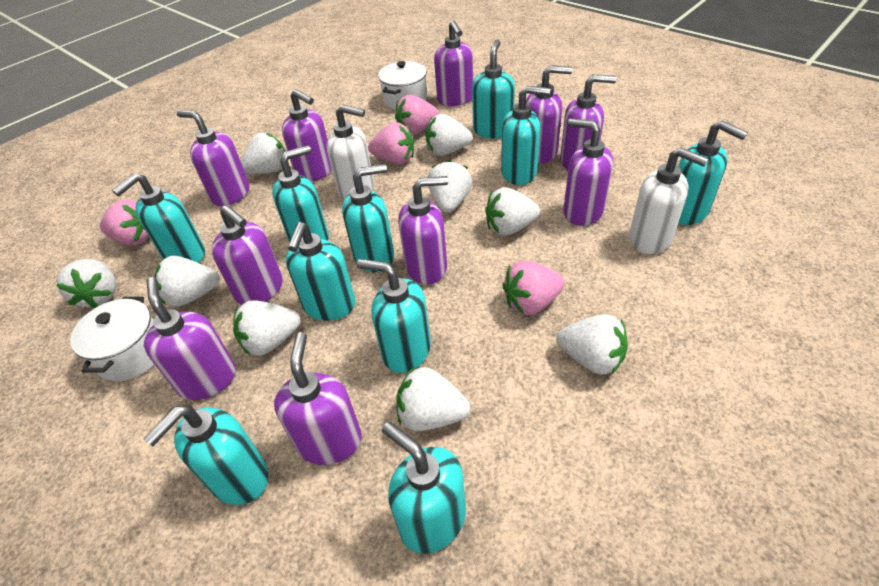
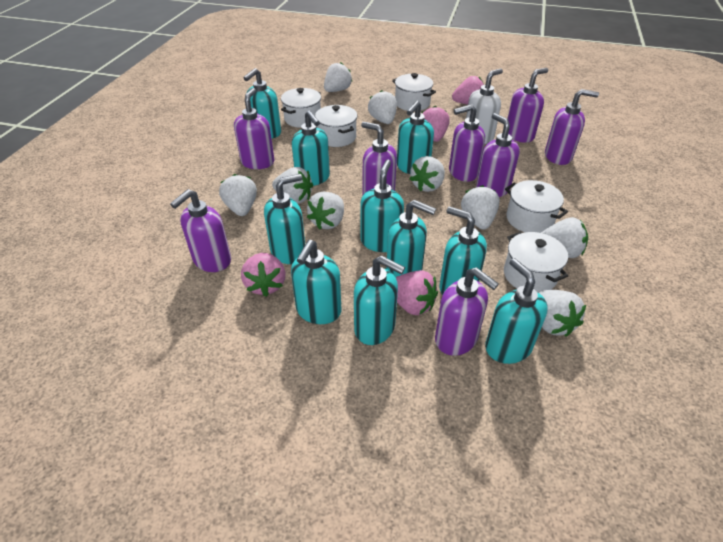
purple soap dispenser: 10 -> 8
white pot: 2 -> 5
white soap dispenser: 2 -> 1

